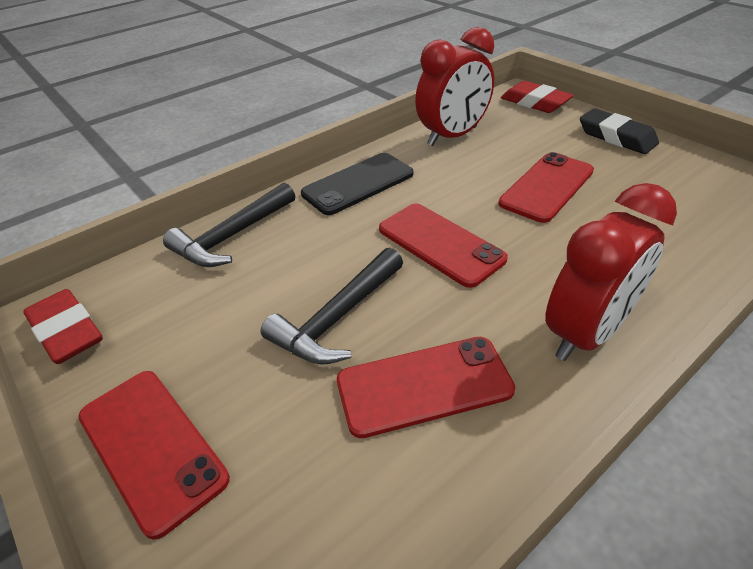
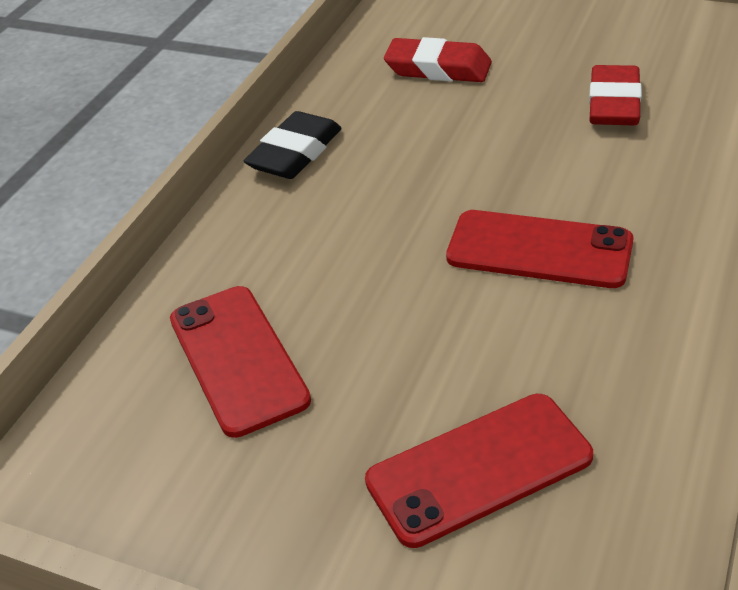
black hammer: 2 -> 0
black phone: 1 -> 0
red clock: 2 -> 0
red phone: 4 -> 3

